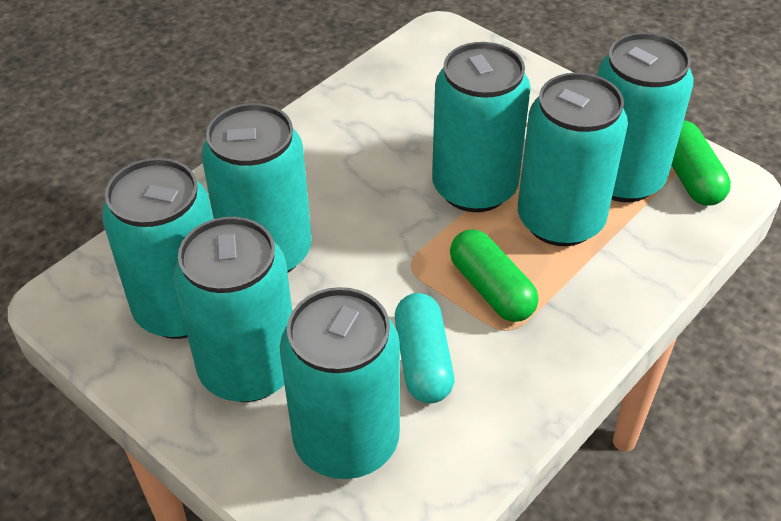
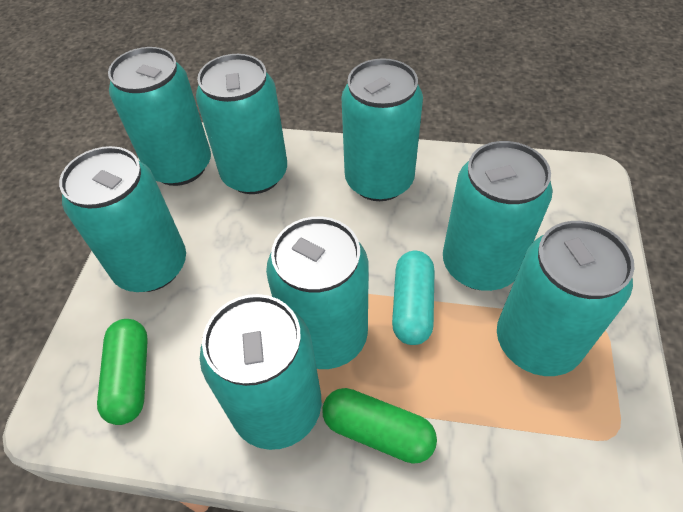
turquoise can: 7 -> 8

